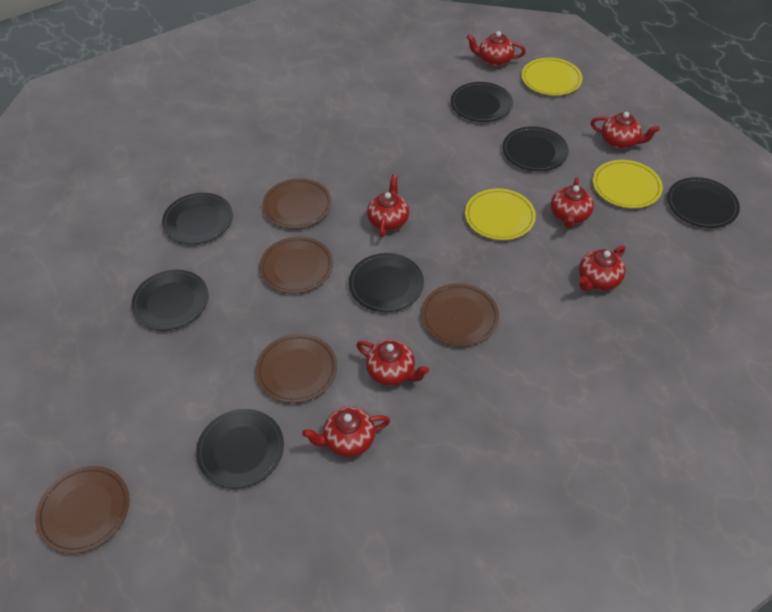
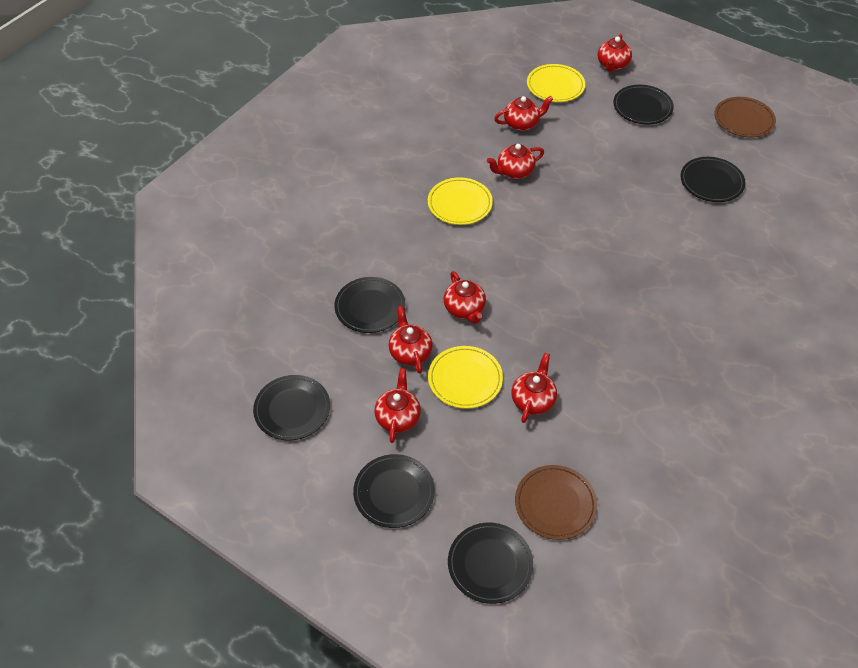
black plate: 7 -> 6
brown plate: 5 -> 2

